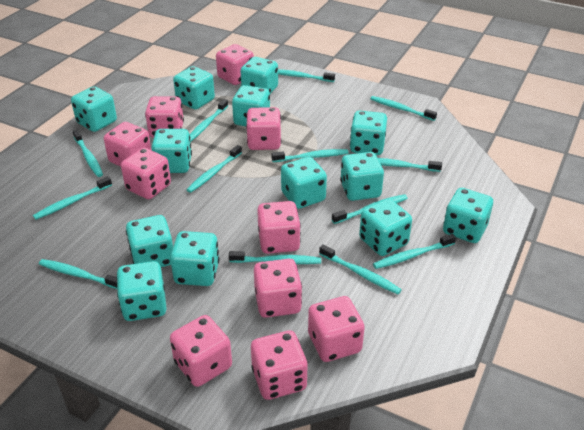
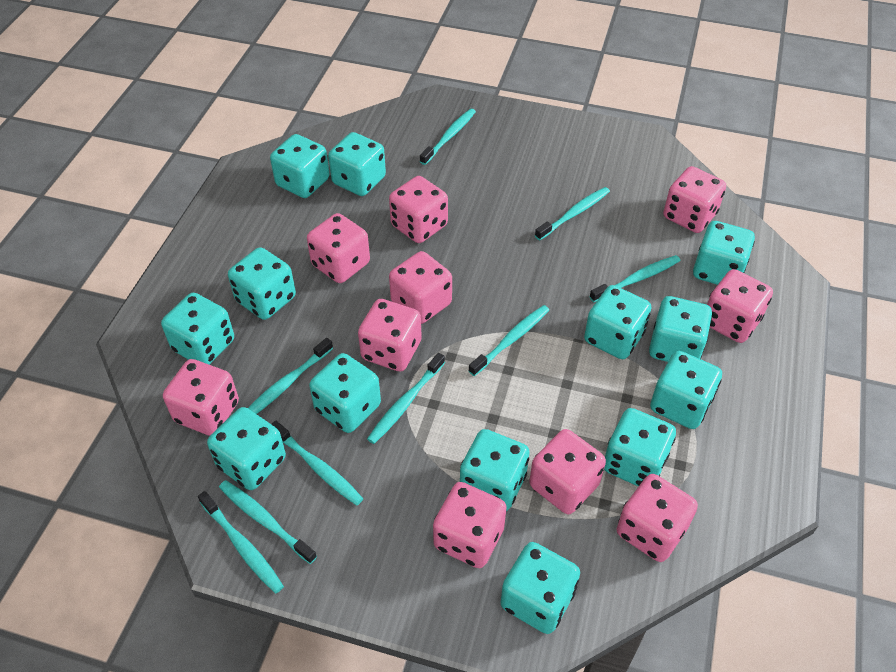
turquoise toothbrush: 13 -> 9

